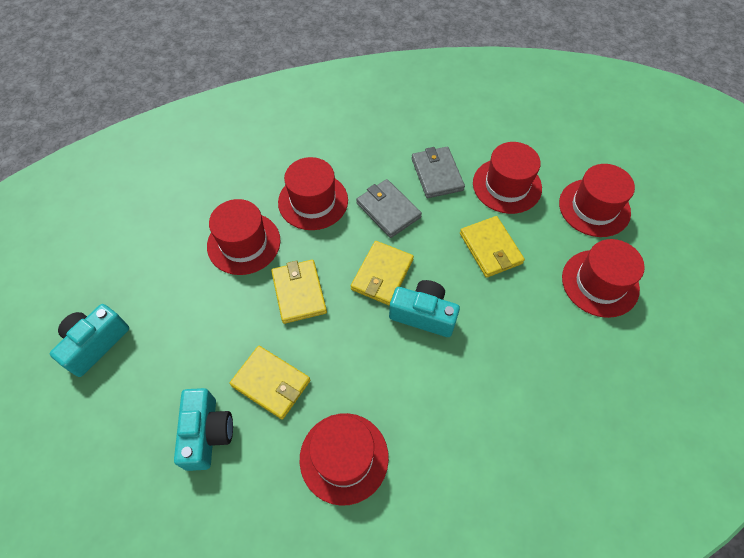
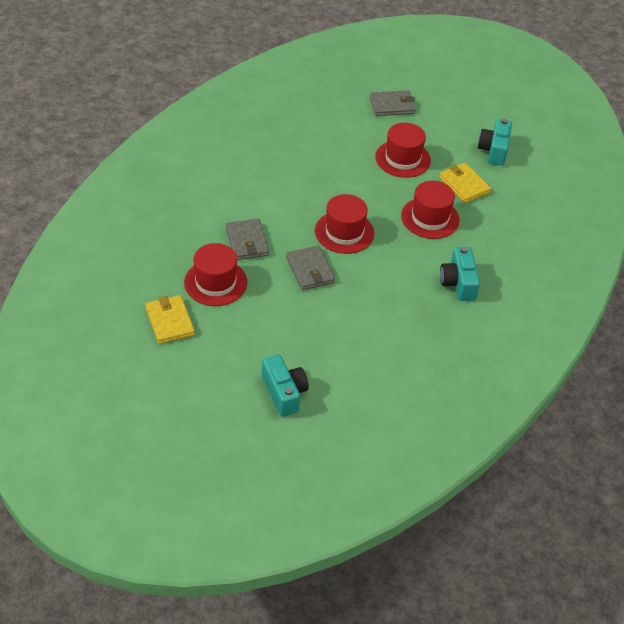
grey wallet: 2 -> 3
red hat: 6 -> 4
yellow wallet: 4 -> 2

